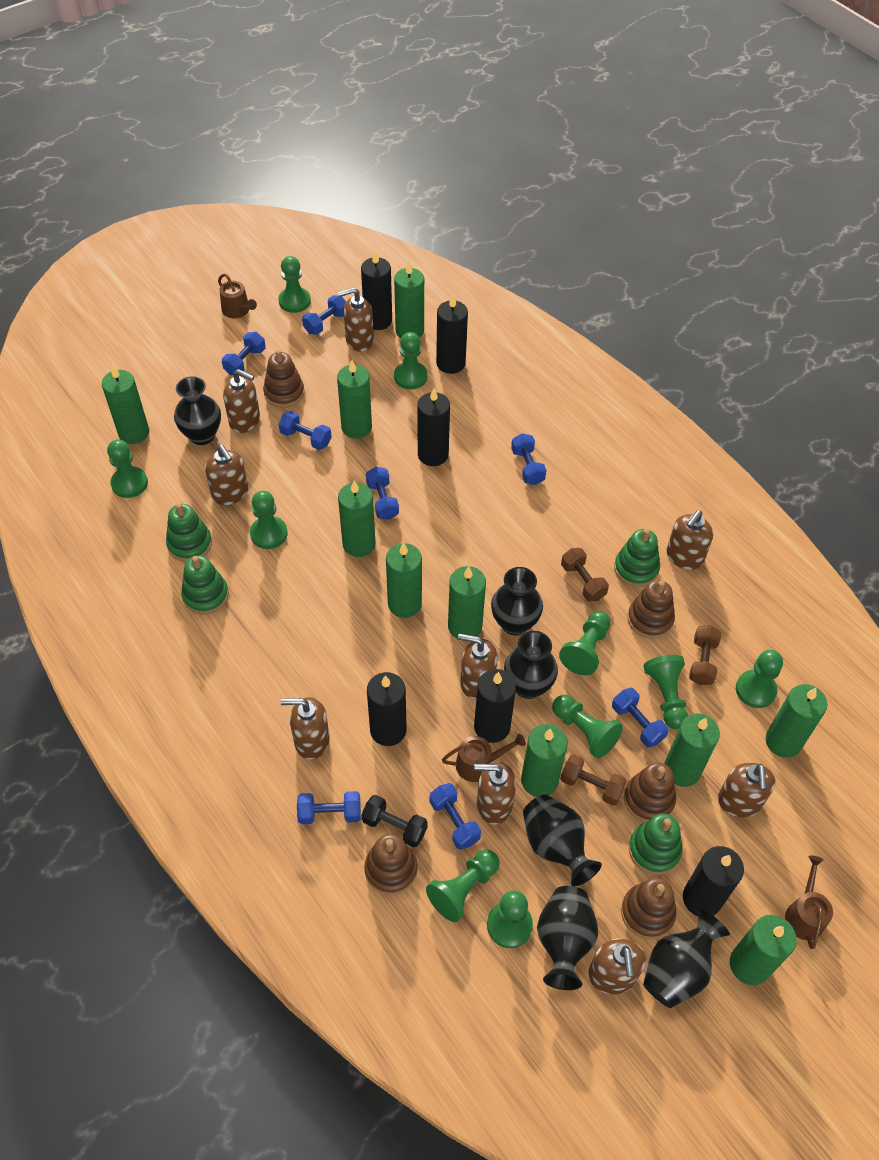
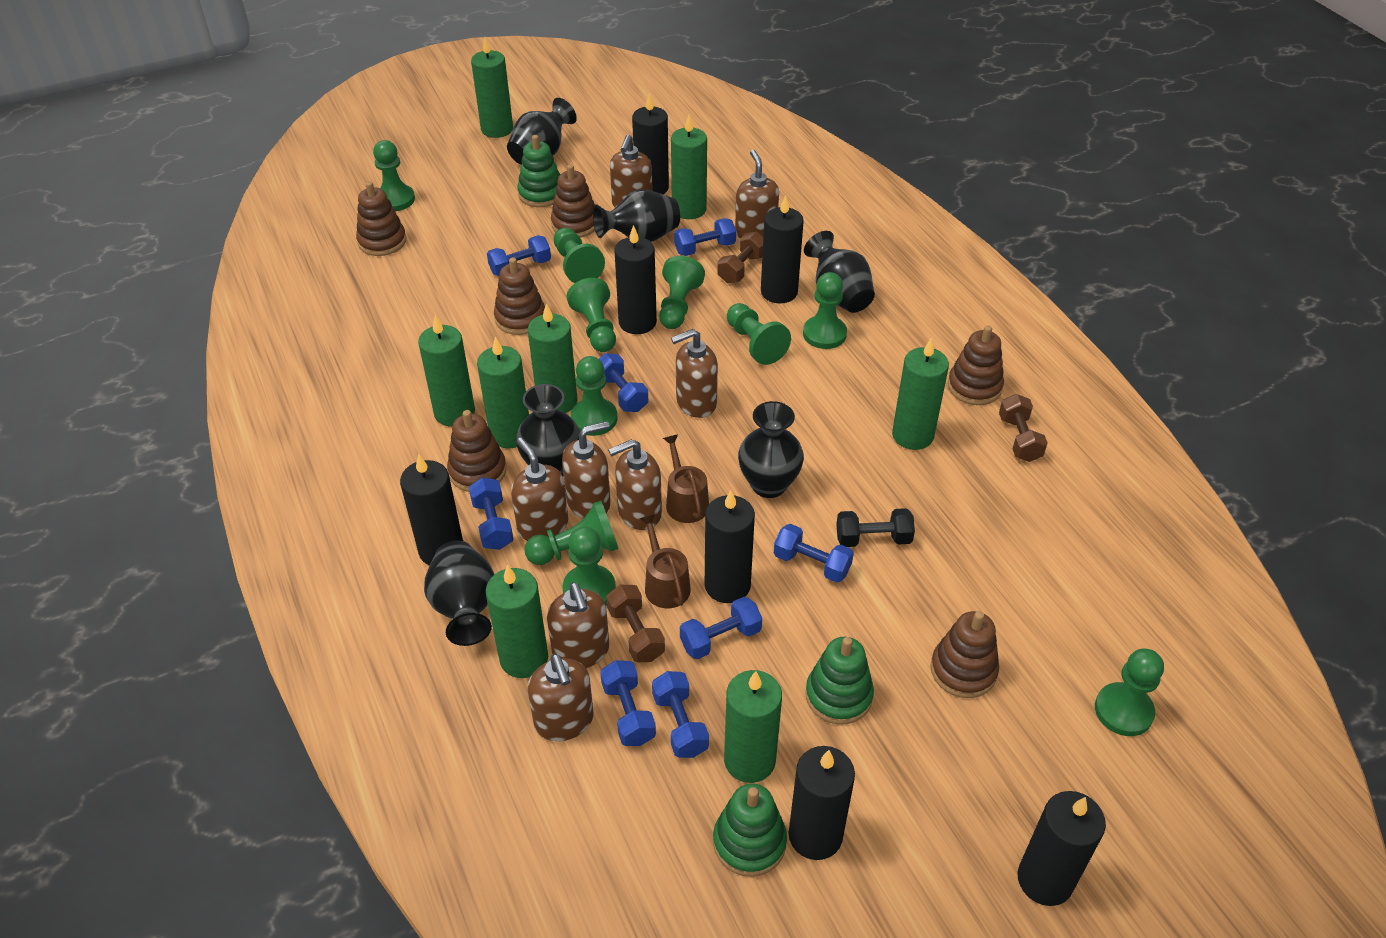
black candle: 6 -> 7
brown soap dispenser: 9 -> 8
brown stacking toy: 5 -> 6
brown watering can: 3 -> 2
green candle: 10 -> 8
green stacking toy: 4 -> 3

